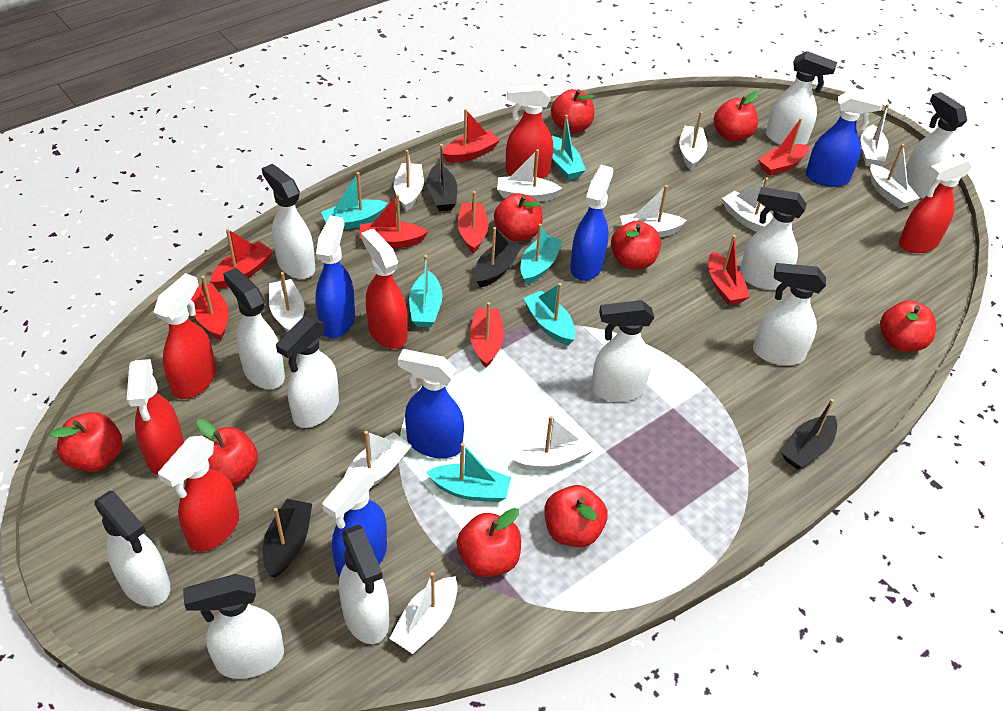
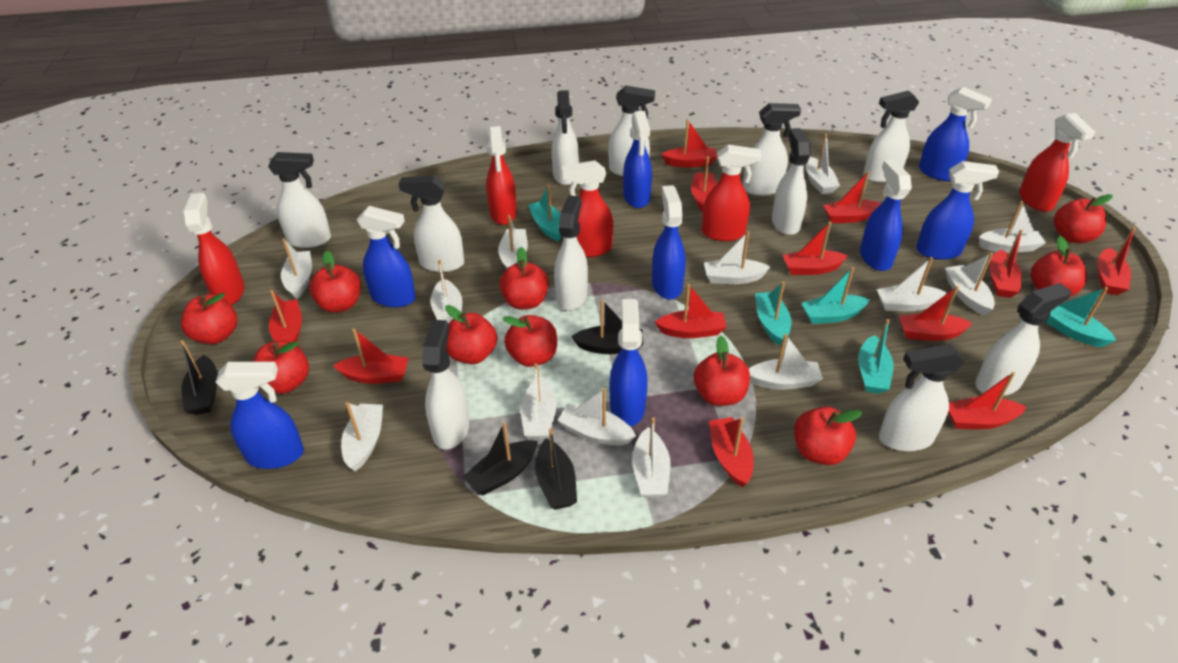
blue spray bottle: 5 -> 8
red apple: 9 -> 10
red boat: 8 -> 12
red spray bottle: 6 -> 5
turquoise boat: 6 -> 5
white boat: 11 -> 13

